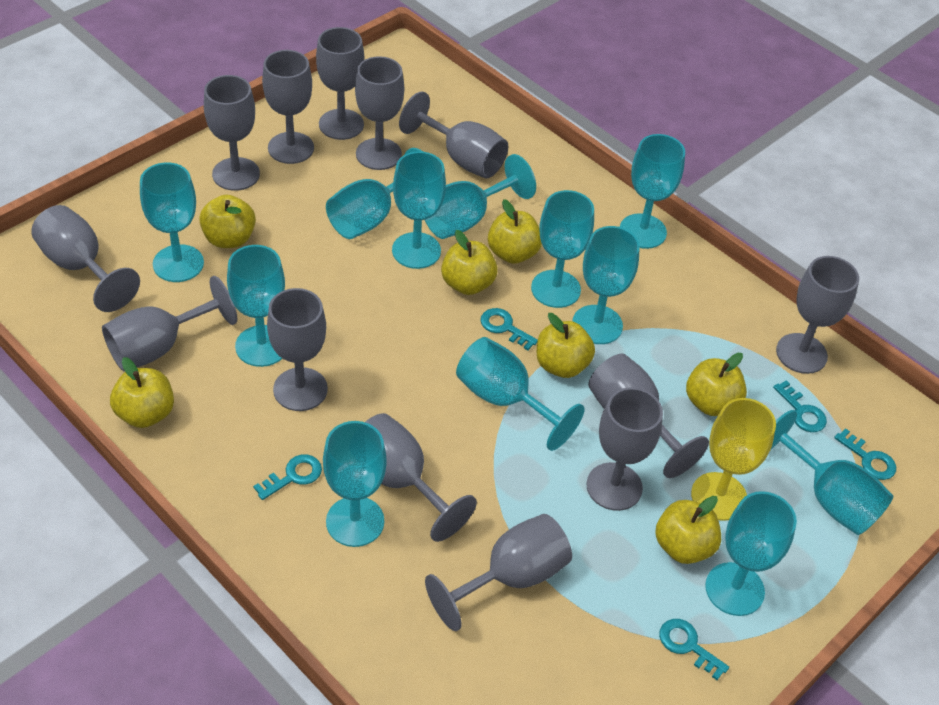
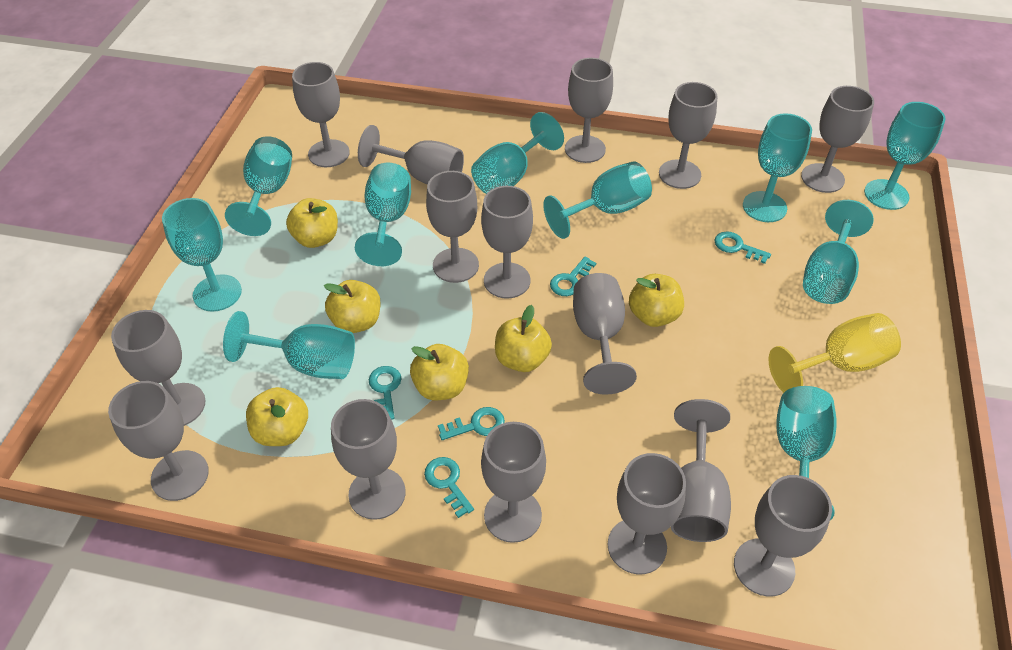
grey goblet: 13 -> 15
turquoise goblet: 12 -> 10
yellow apple: 7 -> 6

